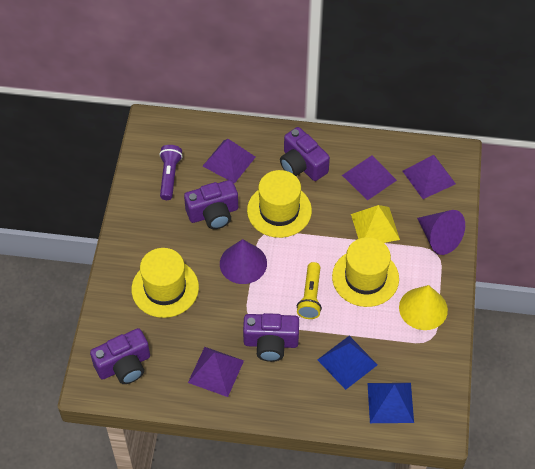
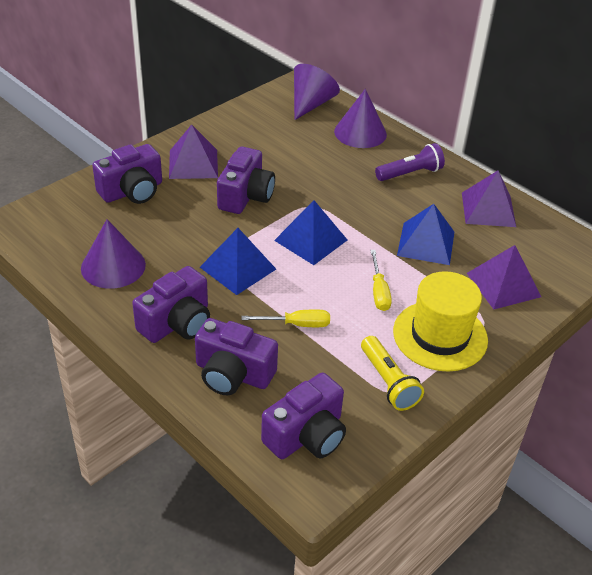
blue pyramid: 2 -> 3
purple camera: 4 -> 5
purple cone: 2 -> 3
purple pyramid: 4 -> 3
yellow cone: 1 -> 0
yellow hat: 3 -> 1
yellow pyramid: 1 -> 0
yellow screwdriver: 0 -> 2

